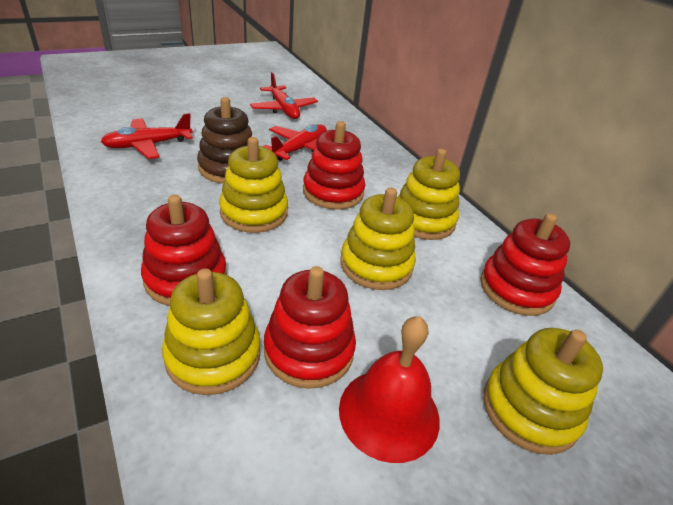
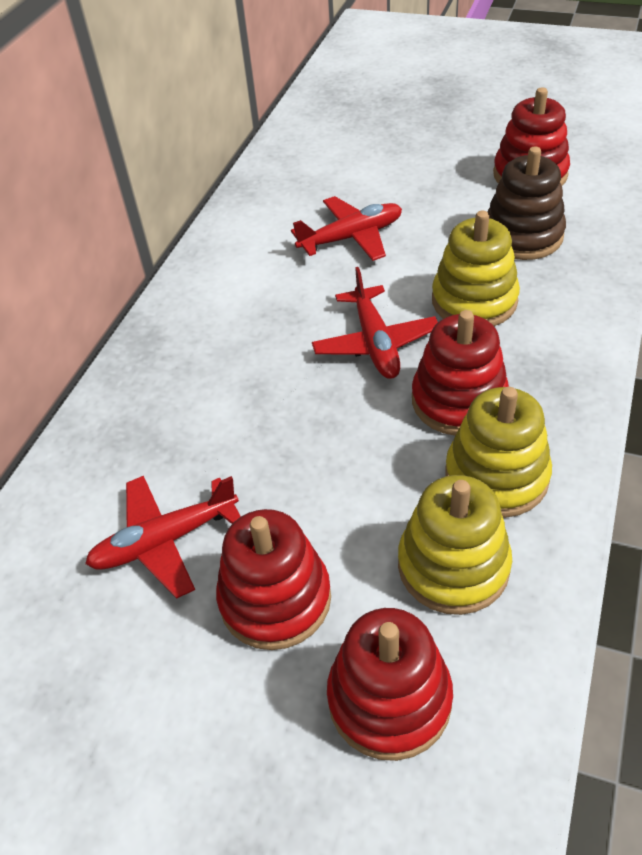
red bell: 1 -> 0
yellow stacking toy: 5 -> 3

